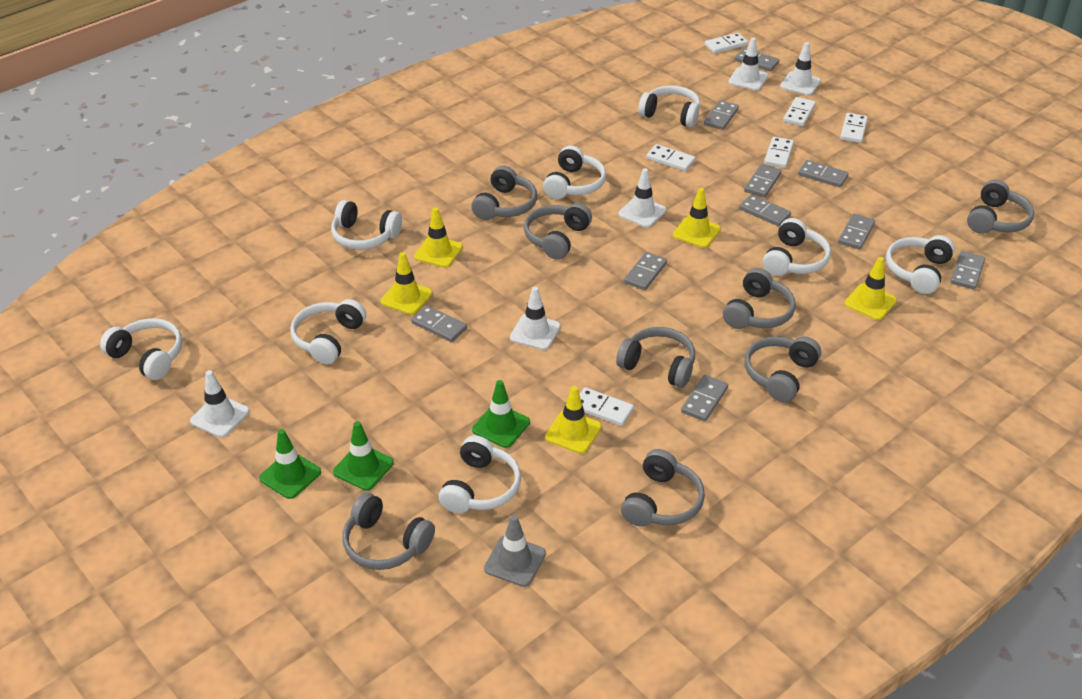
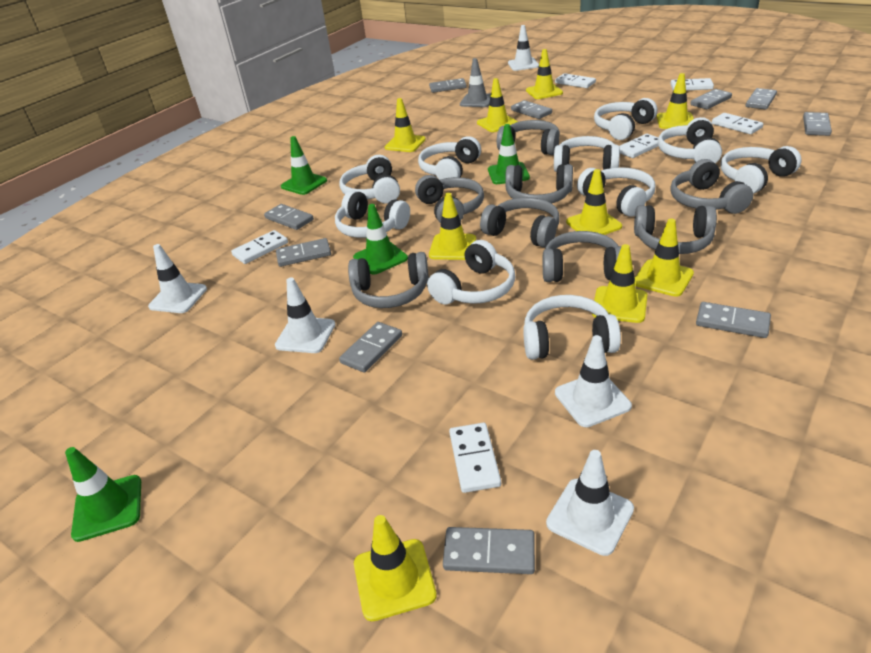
green traffic cone: 3 -> 4
white headphones: 8 -> 10
yellow traffic cone: 5 -> 9

